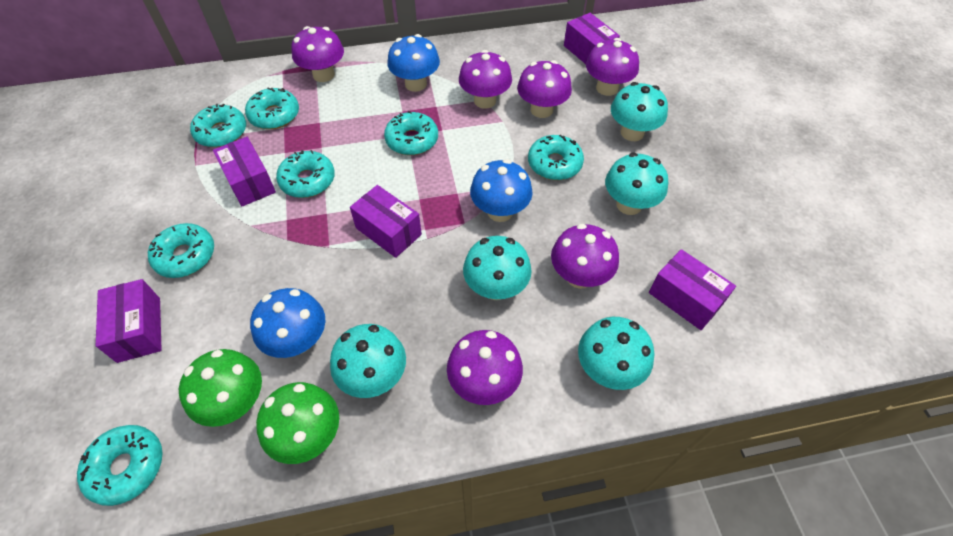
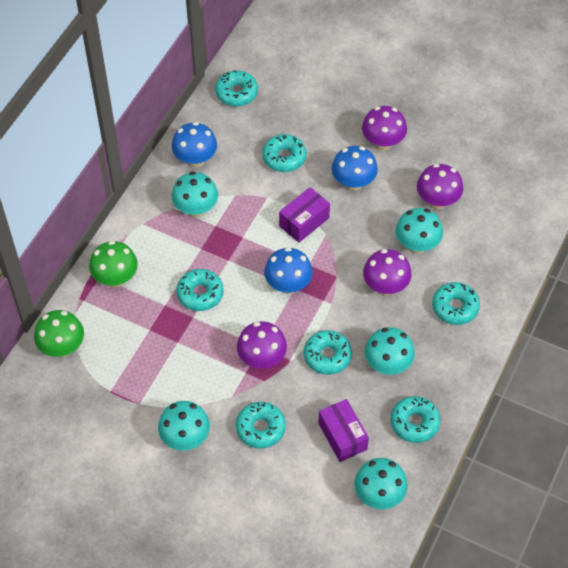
purple box: 5 -> 2
purple mushroom: 6 -> 4

